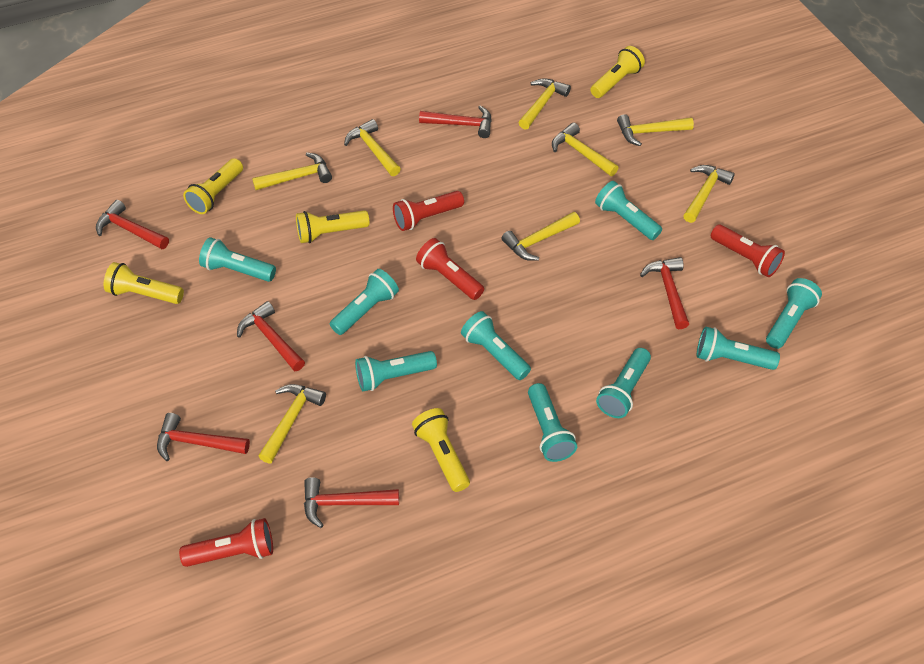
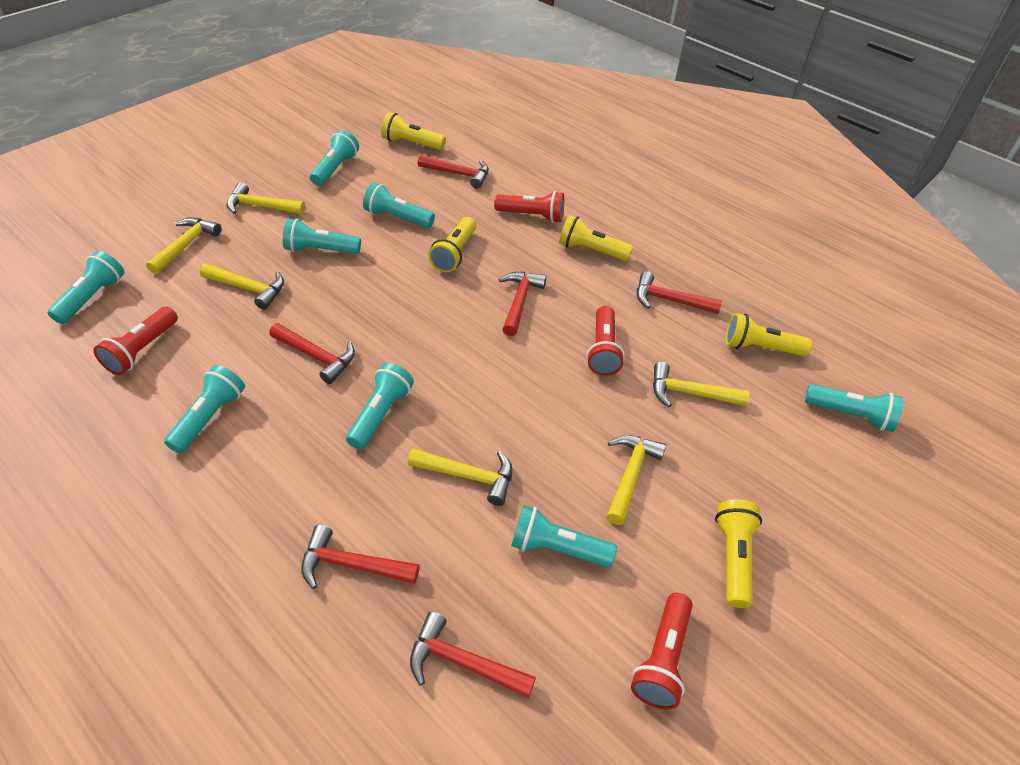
turquoise flashlight: 9 -> 8
yellow hammer: 8 -> 6

